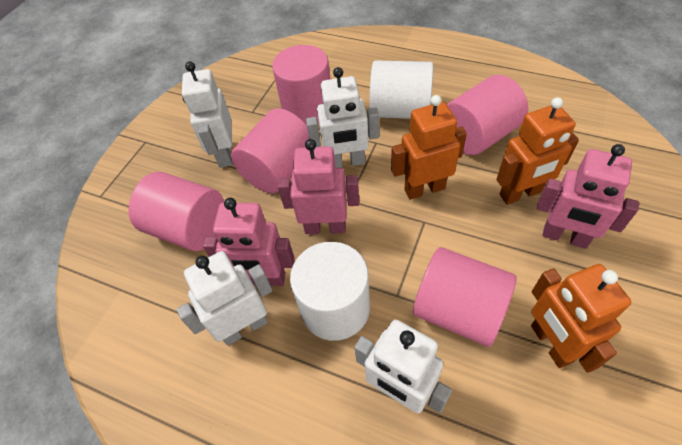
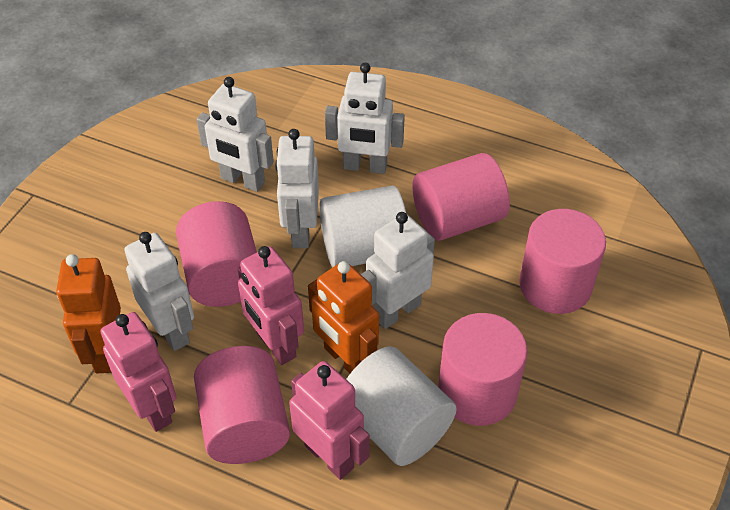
orange robot: 3 -> 2
white robot: 4 -> 5

